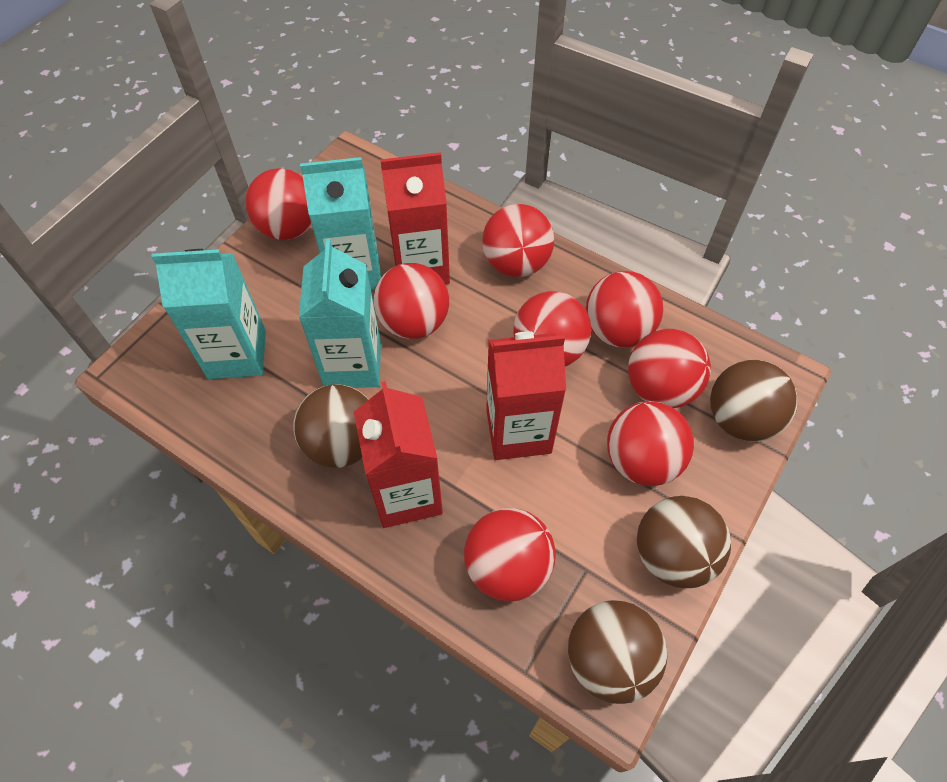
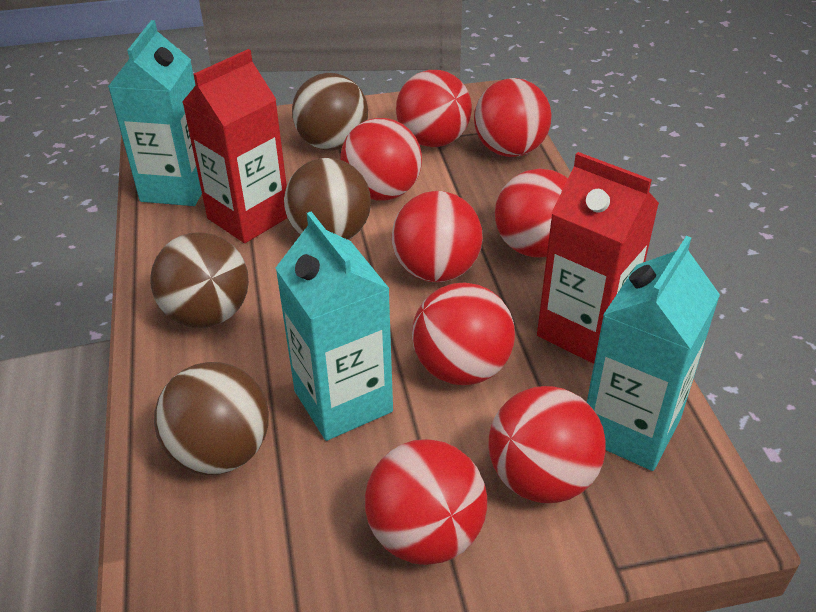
red carton: 3 -> 2

